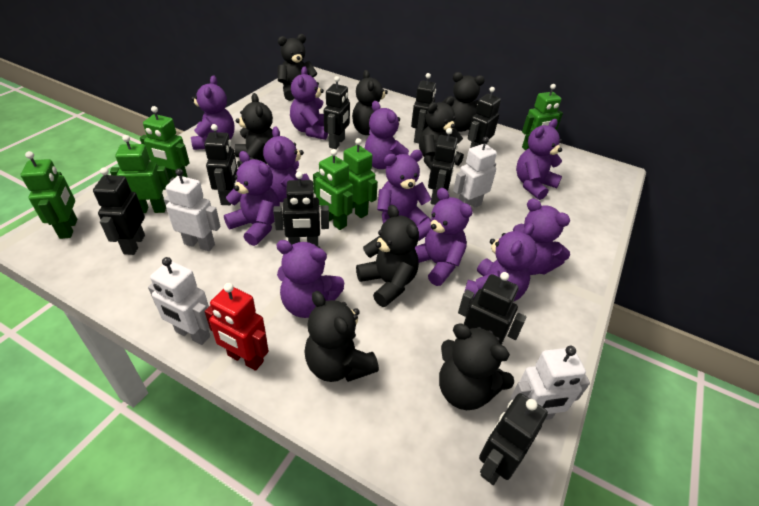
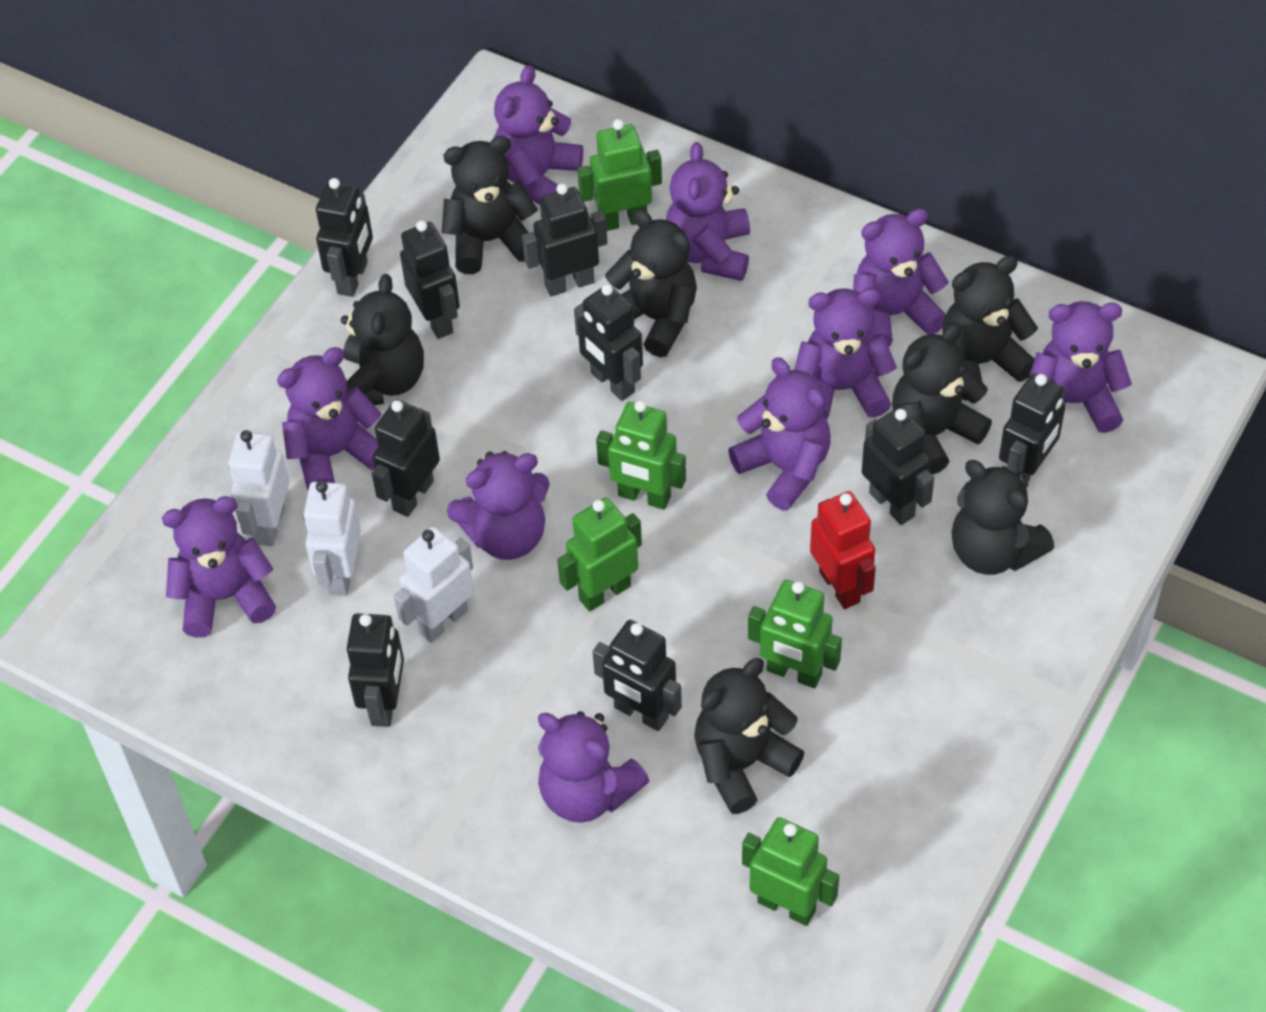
black teddy bear: 8 -> 7
green robot: 6 -> 5
purple teddy bear: 11 -> 10
white robot: 4 -> 3

